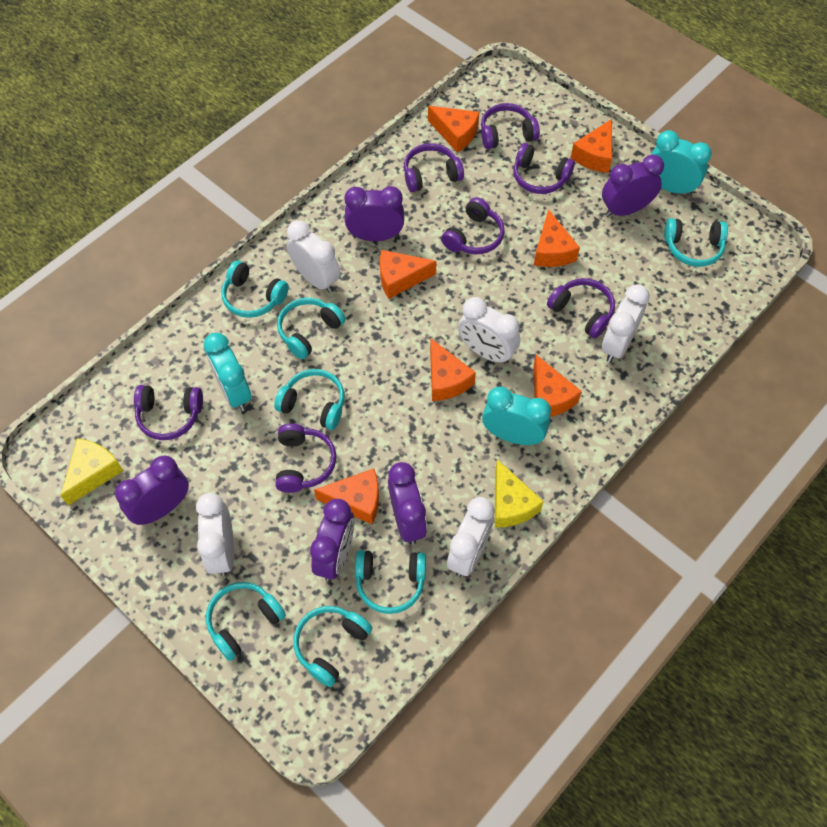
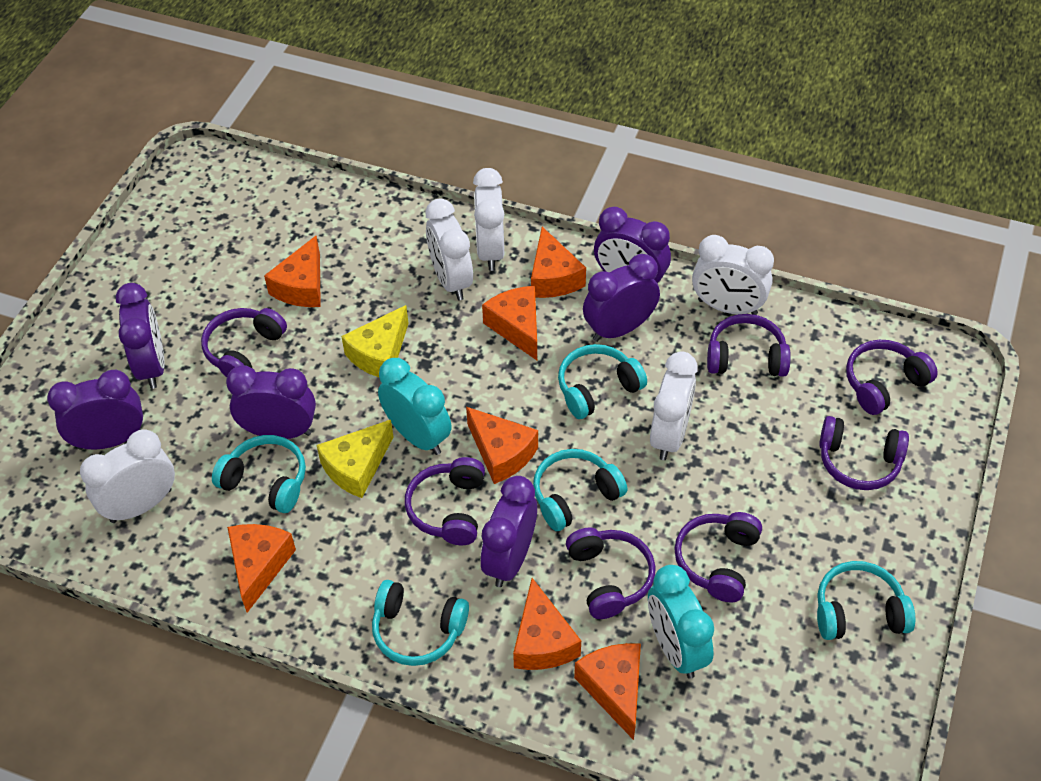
purple clock: 5 -> 6
turquoise clock: 3 -> 2
turquoise headphones: 7 -> 5

